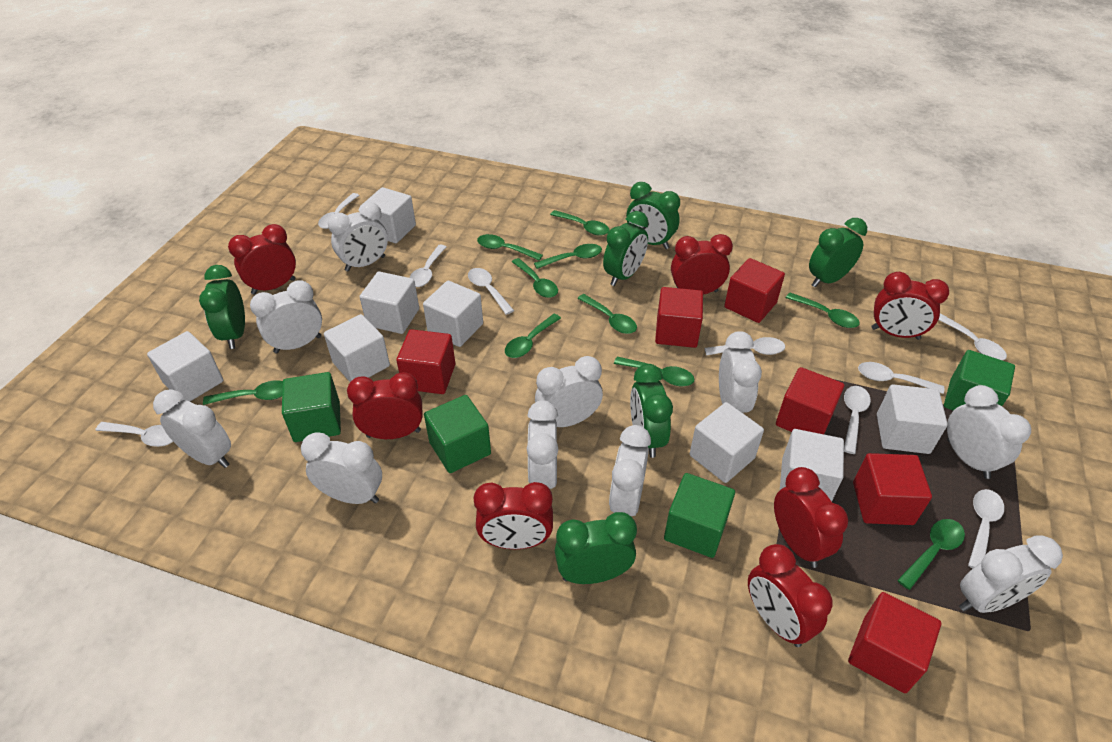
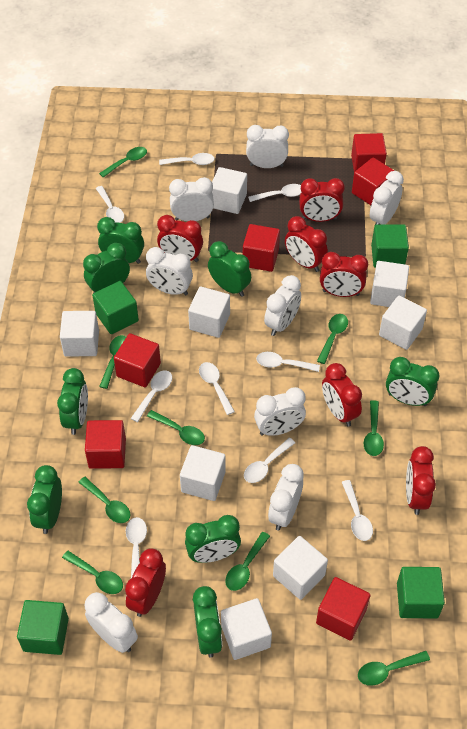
green clock: 6 -> 8
green spoon: 10 -> 9
white clock: 10 -> 8

